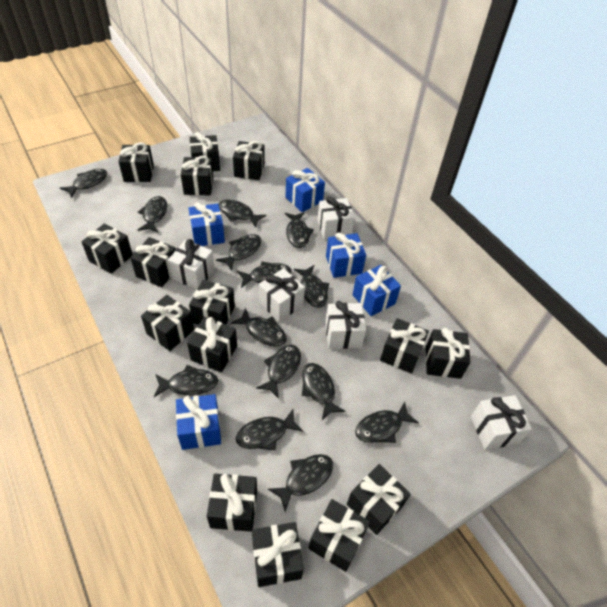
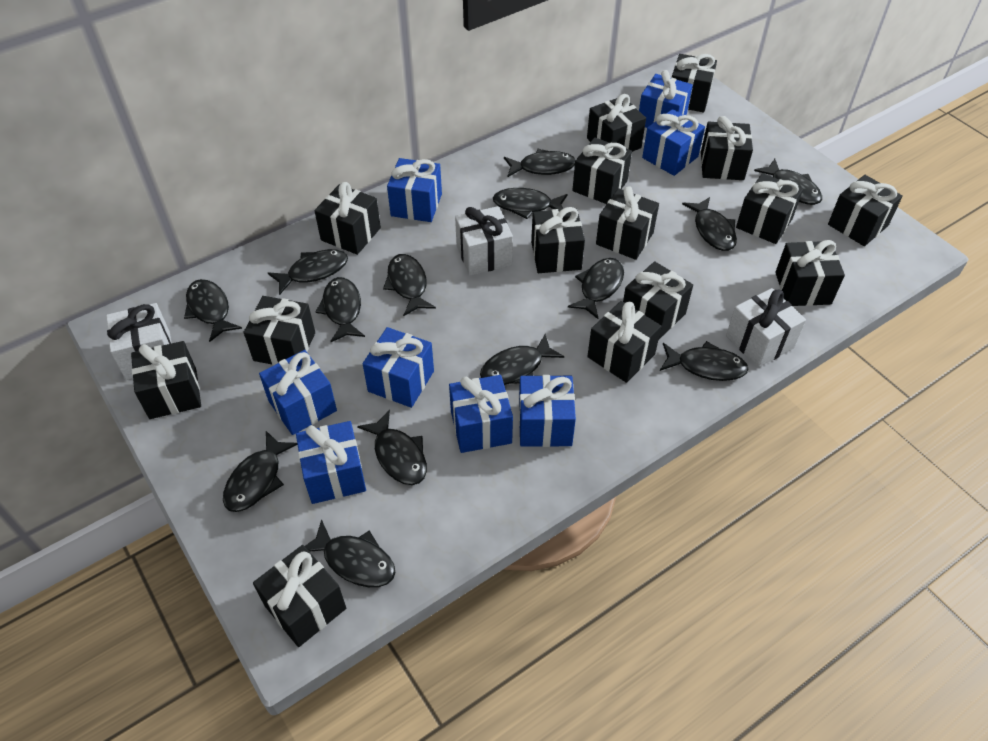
blue gift: 5 -> 8
white gift: 5 -> 3

